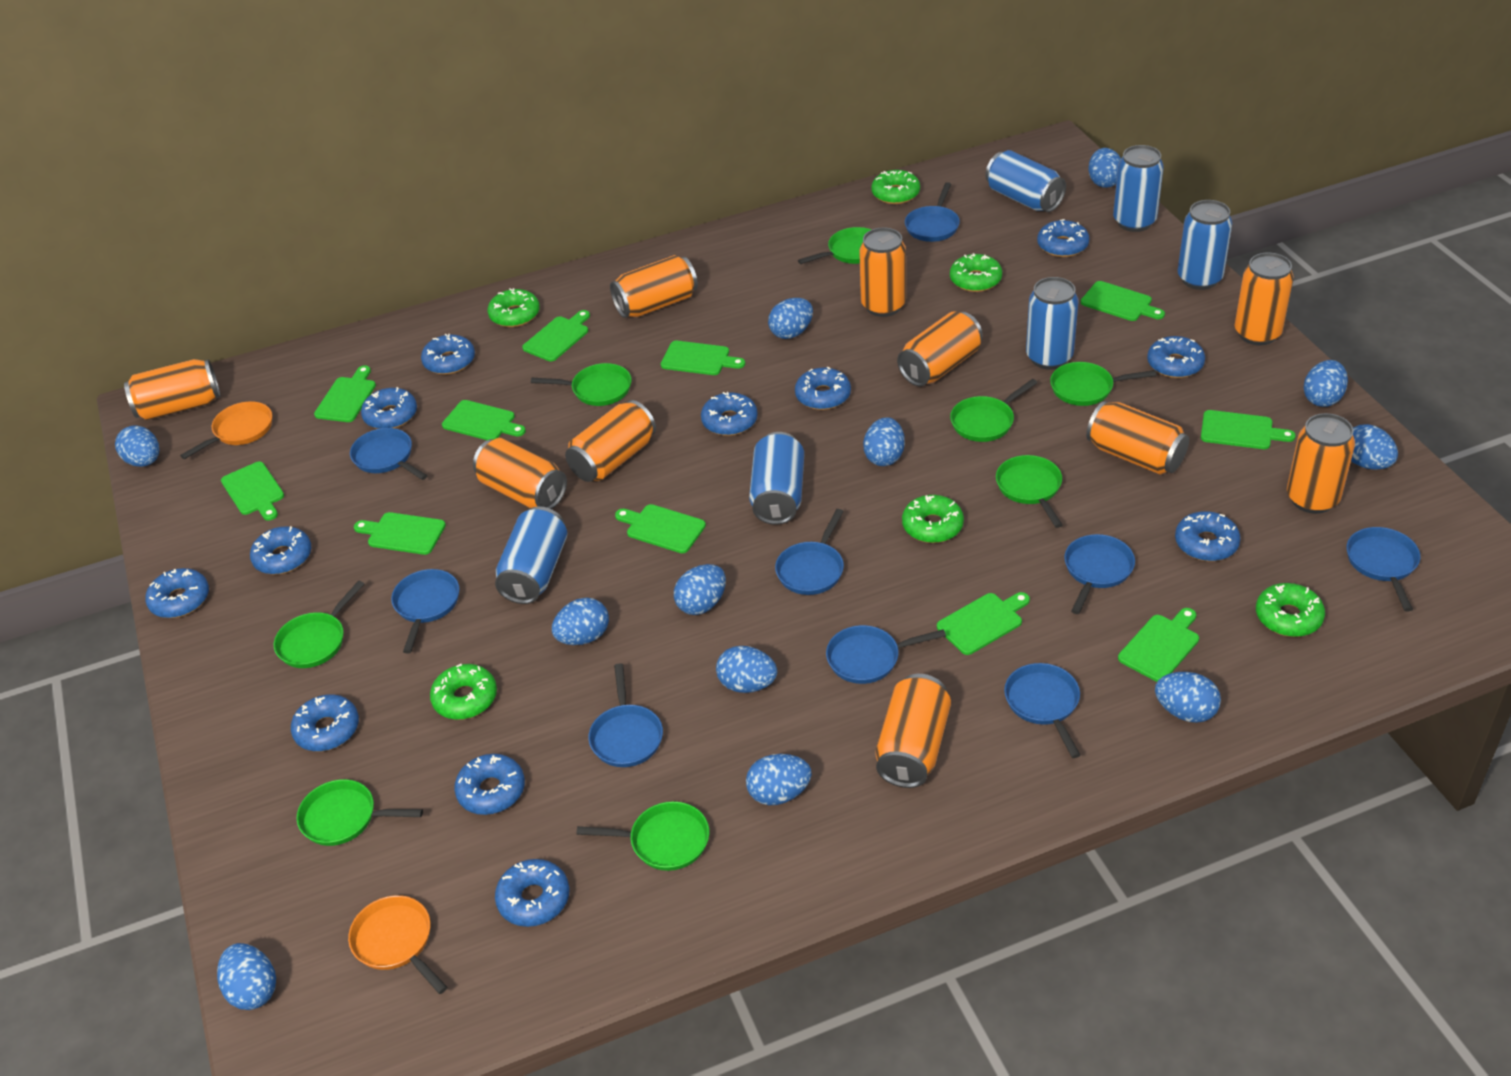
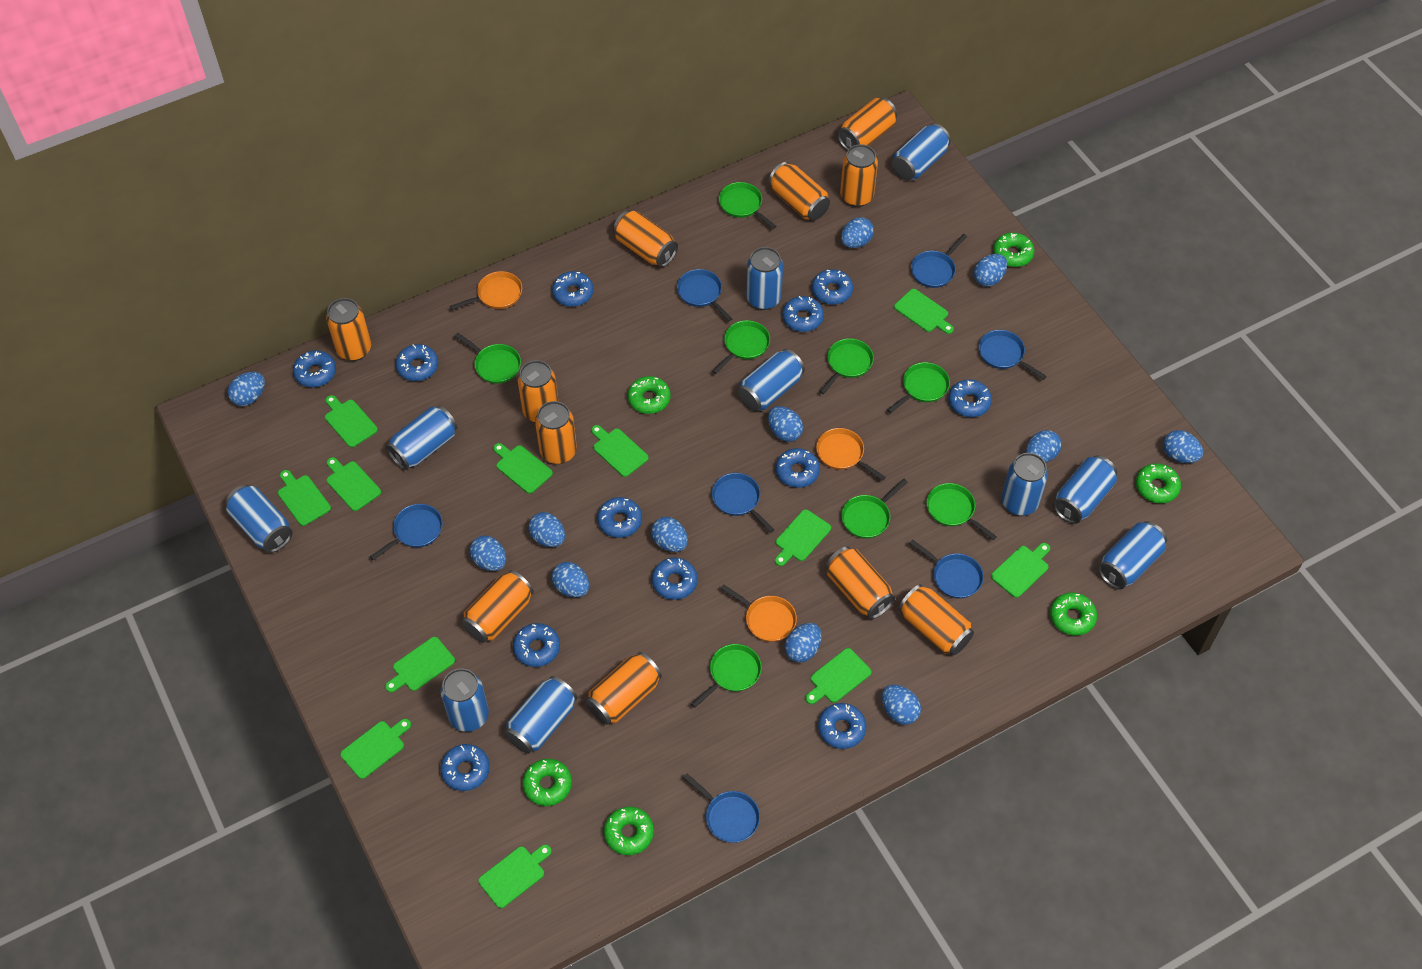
blue can: 6 -> 10
blue pan: 9 -> 7
green cutting board: 11 -> 12
orange can: 10 -> 11
orange pan: 2 -> 3

